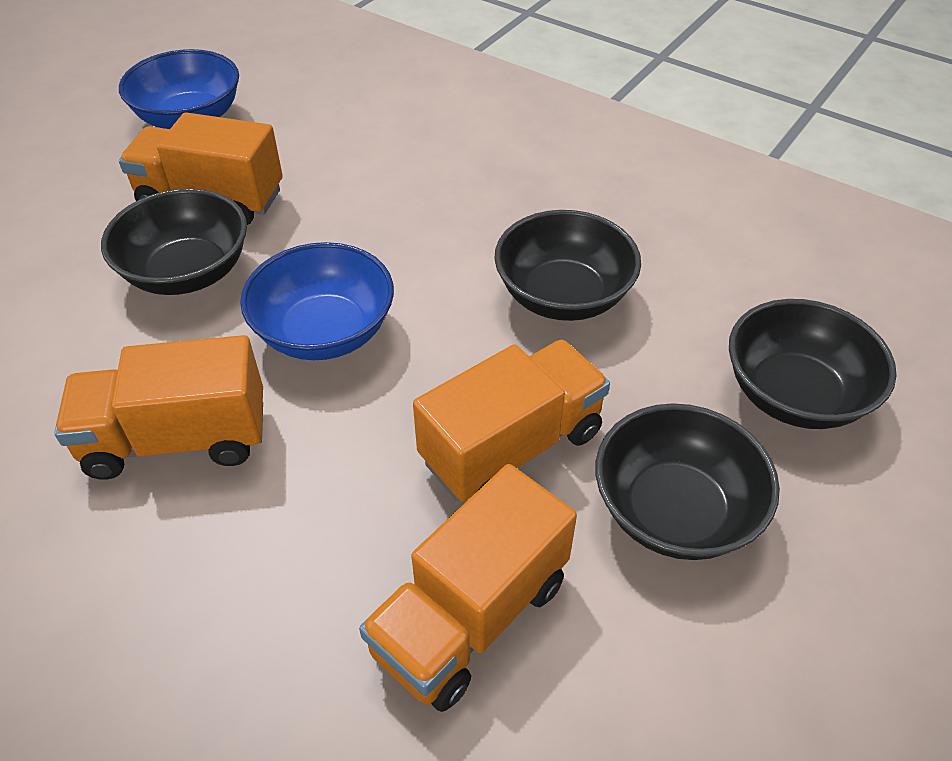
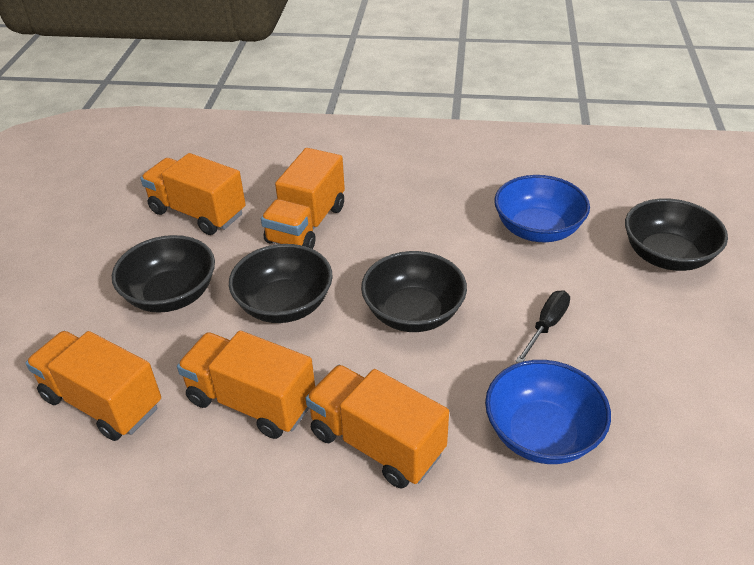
black screwdriver: 0 -> 1
orange truck: 4 -> 5

